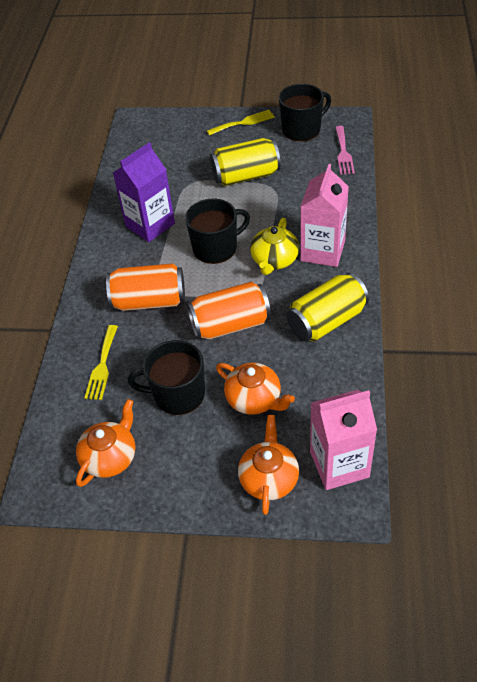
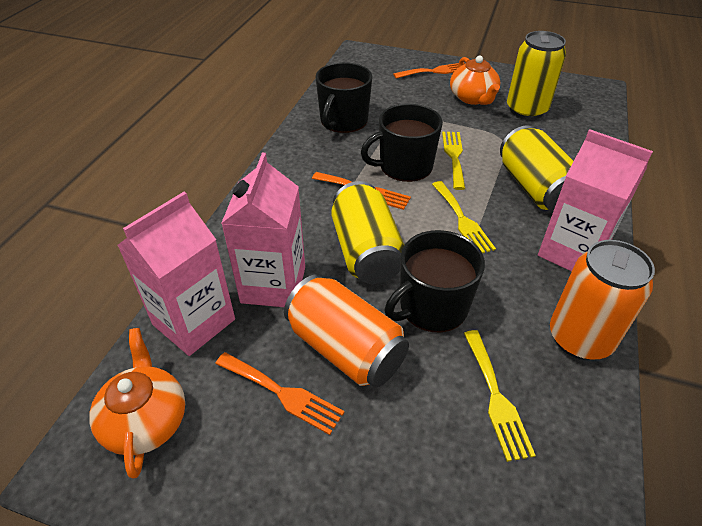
orange fork: 0 -> 3
orange teapot: 3 -> 2
pink carton: 2 -> 3
pink fork: 1 -> 0
purple carton: 1 -> 0
yellow can: 2 -> 3
yellow fork: 2 -> 3
yellow teapot: 1 -> 0

